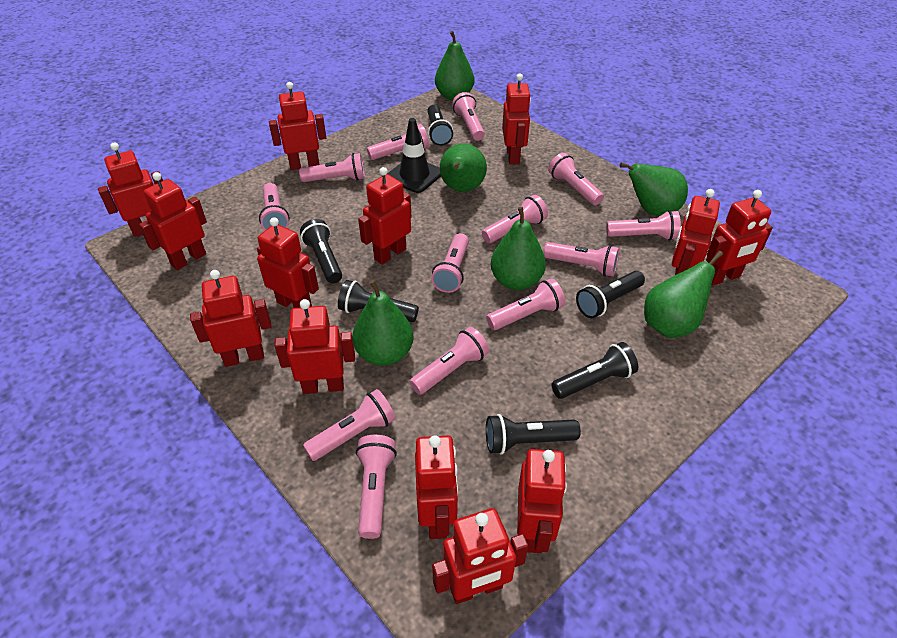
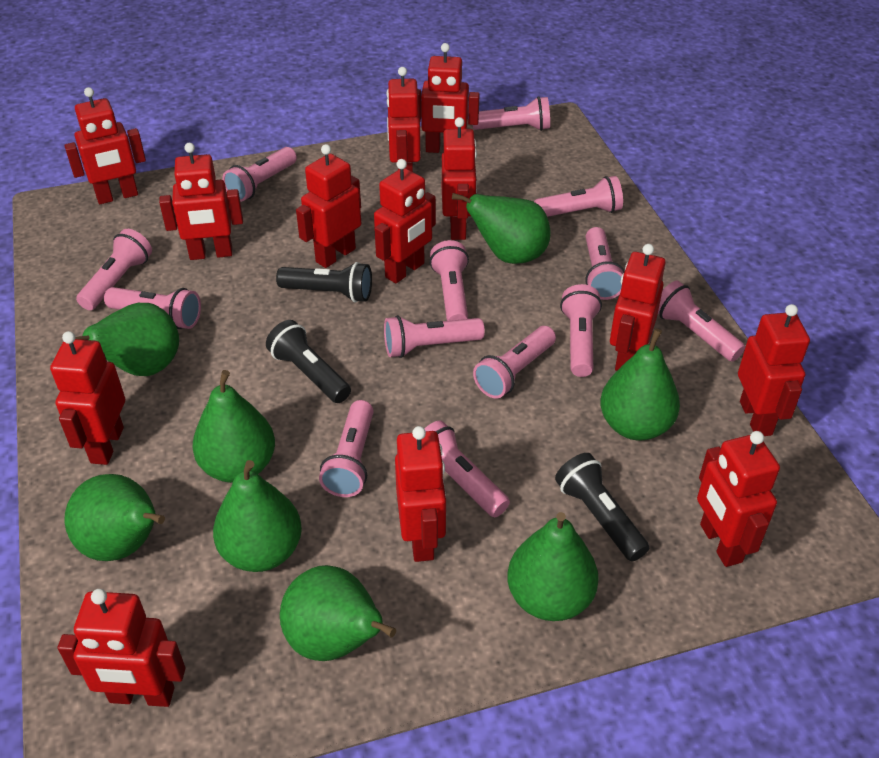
black flashlight: 6 -> 3
black traffic cone: 1 -> 0
green pear: 6 -> 8

